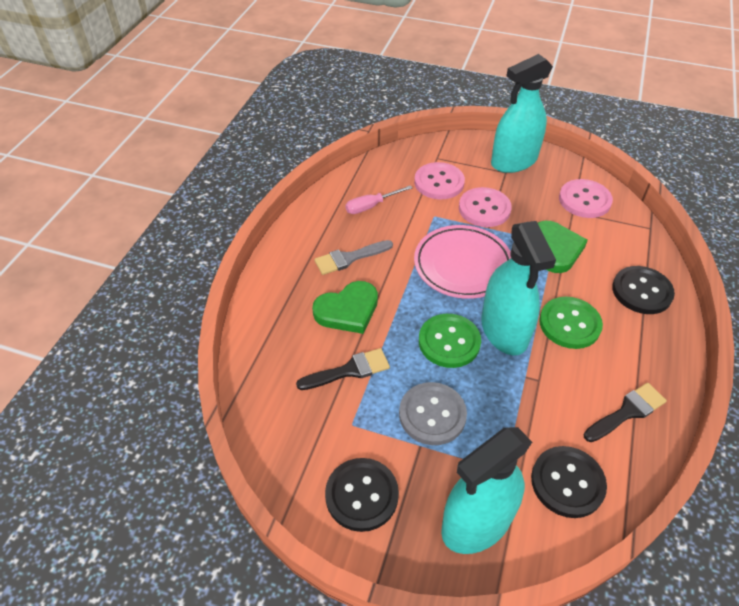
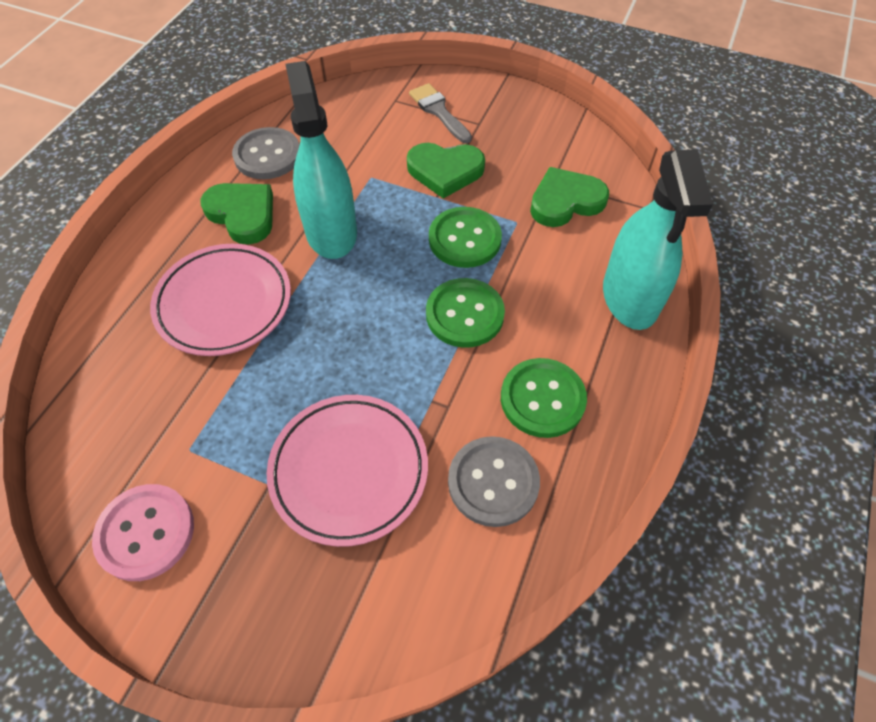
black brush: 2 -> 0
black button: 3 -> 0
green button: 2 -> 3
green heart: 2 -> 3
grey button: 1 -> 2
pink button: 3 -> 1
pink plate: 1 -> 2
pink screwdriver: 1 -> 0
turquoise spray bottle: 3 -> 2

